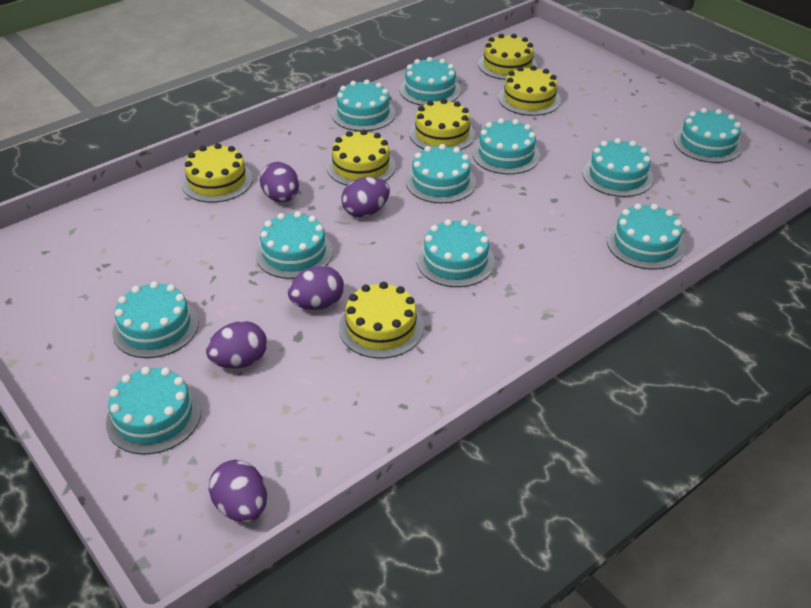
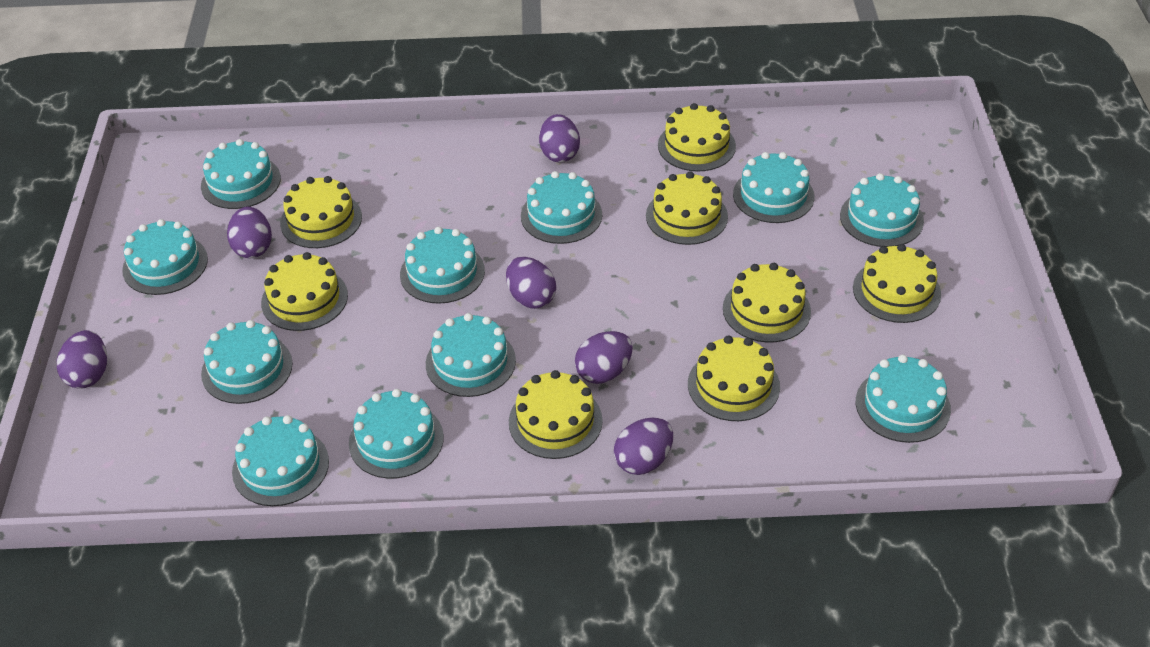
purple egg: 5 -> 6
yellow cake: 6 -> 8

